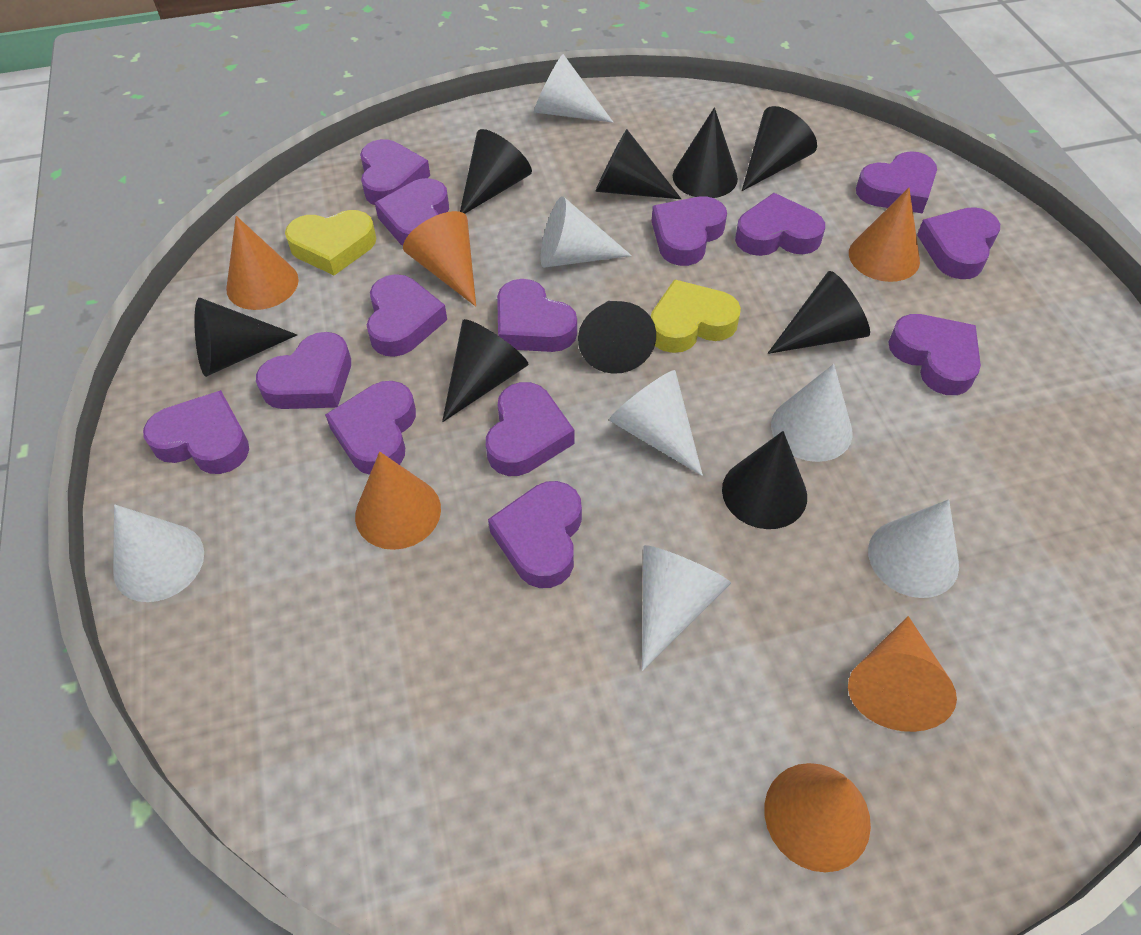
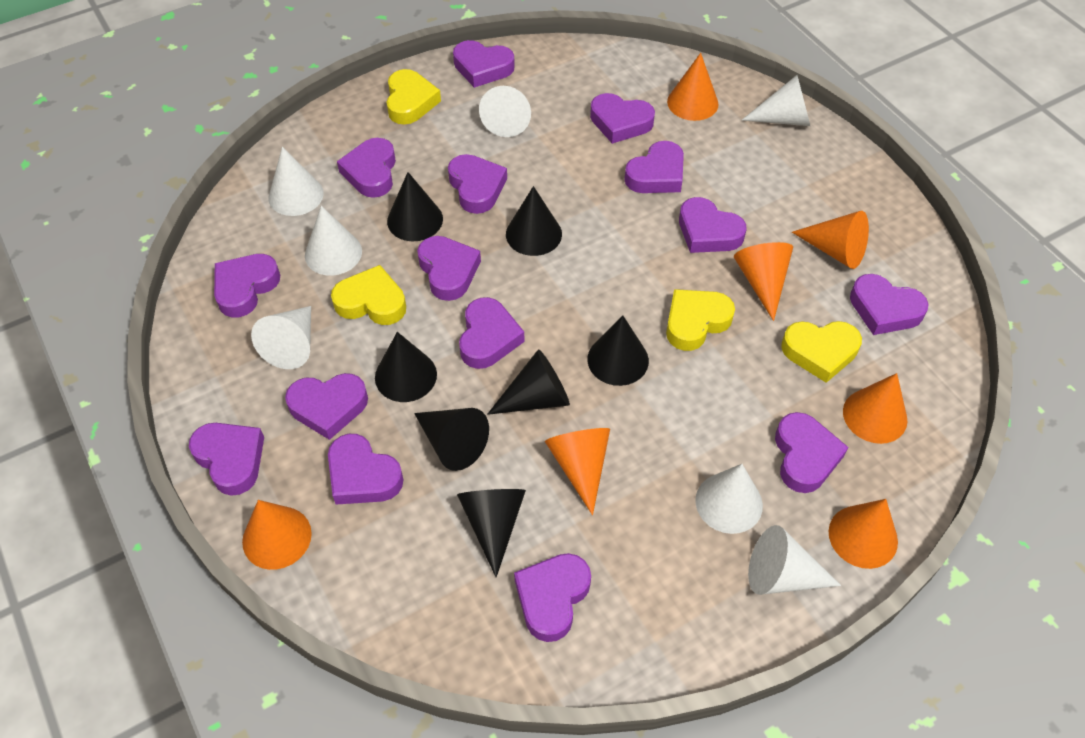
black cone: 9 -> 7
orange cone: 6 -> 7
purple heart: 14 -> 15
yellow heart: 2 -> 4

